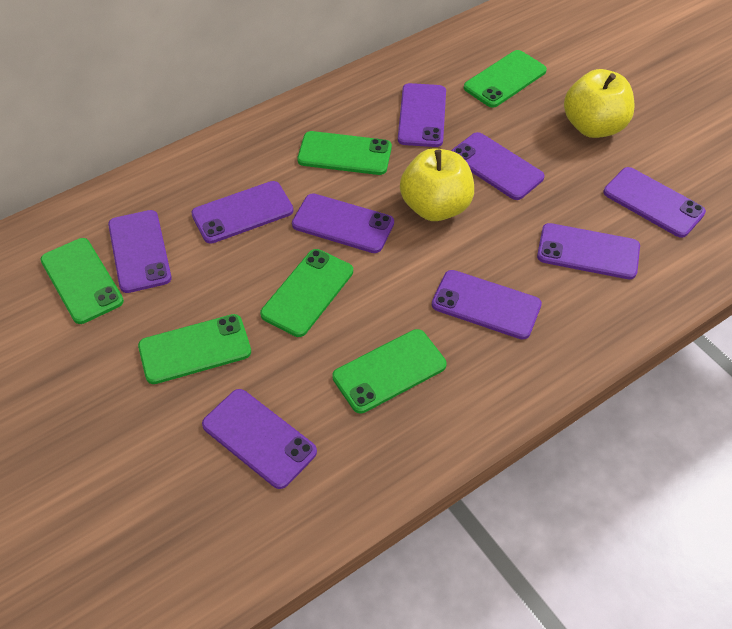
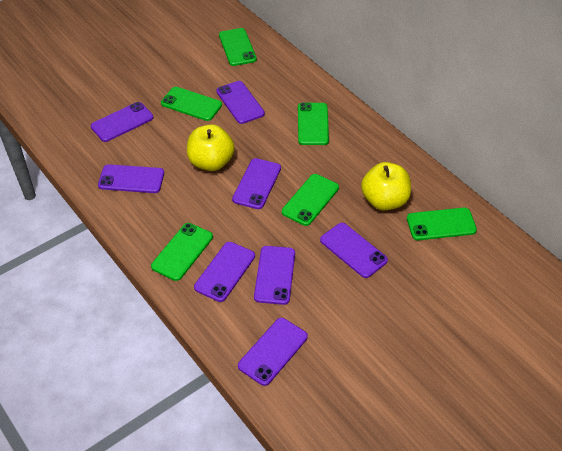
purple phone: 9 -> 8

